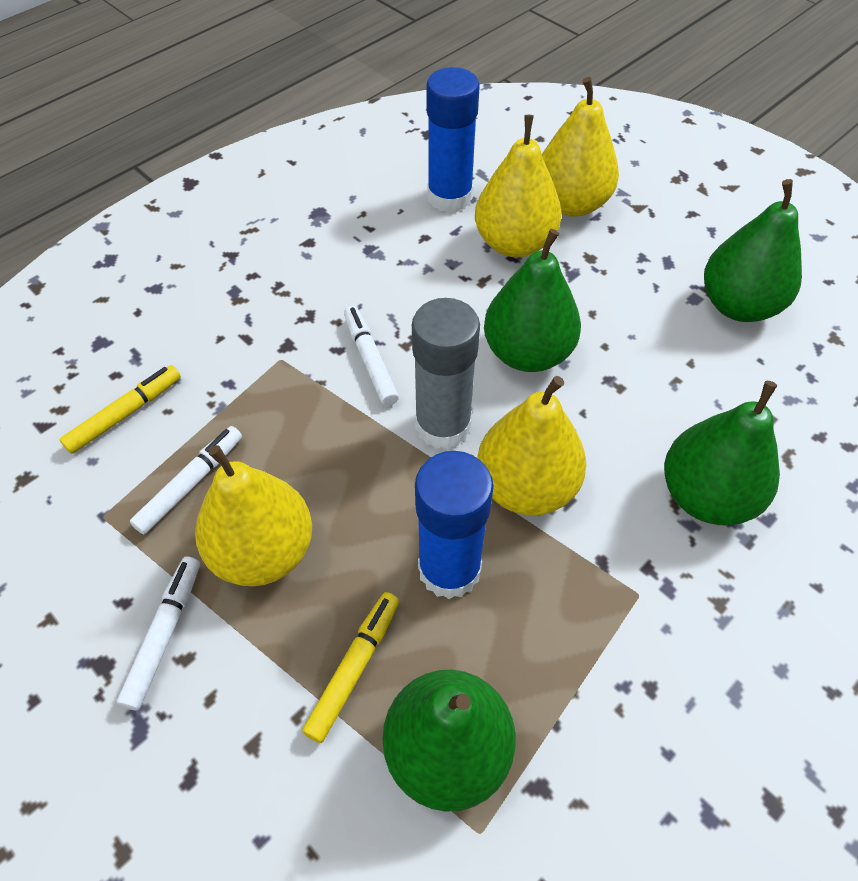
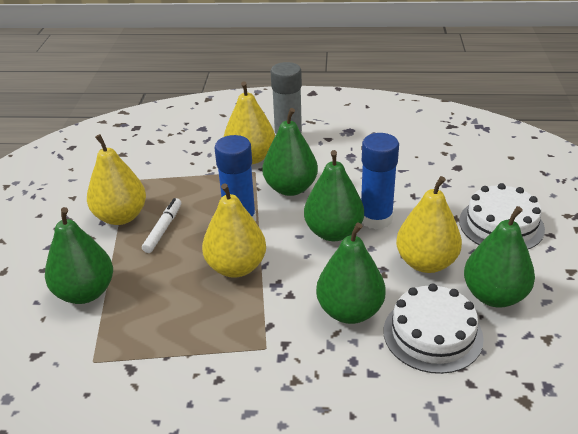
green pear: 4 -> 5
white cake: 0 -> 2
white marker: 3 -> 1
yellow marker: 2 -> 0

